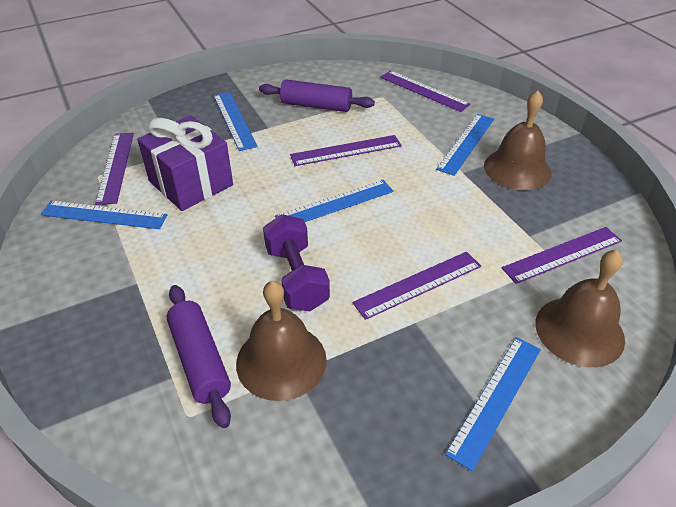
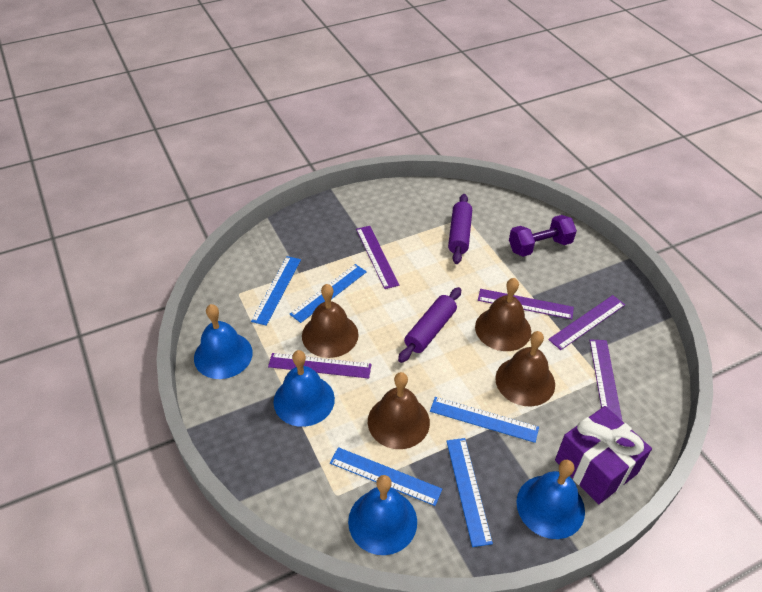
blue bell: 0 -> 4
brown bell: 3 -> 4

